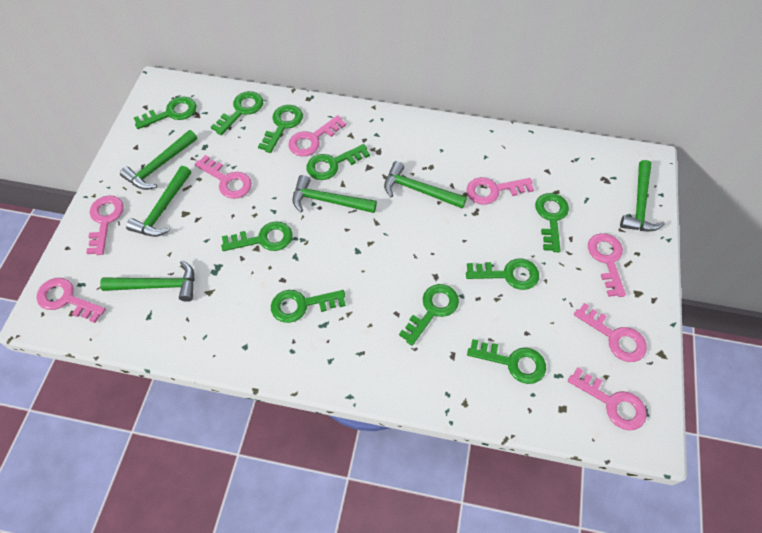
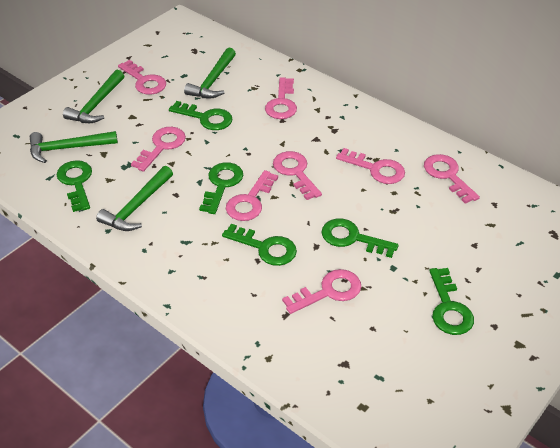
green hammer: 6 -> 4
green key: 10 -> 6

